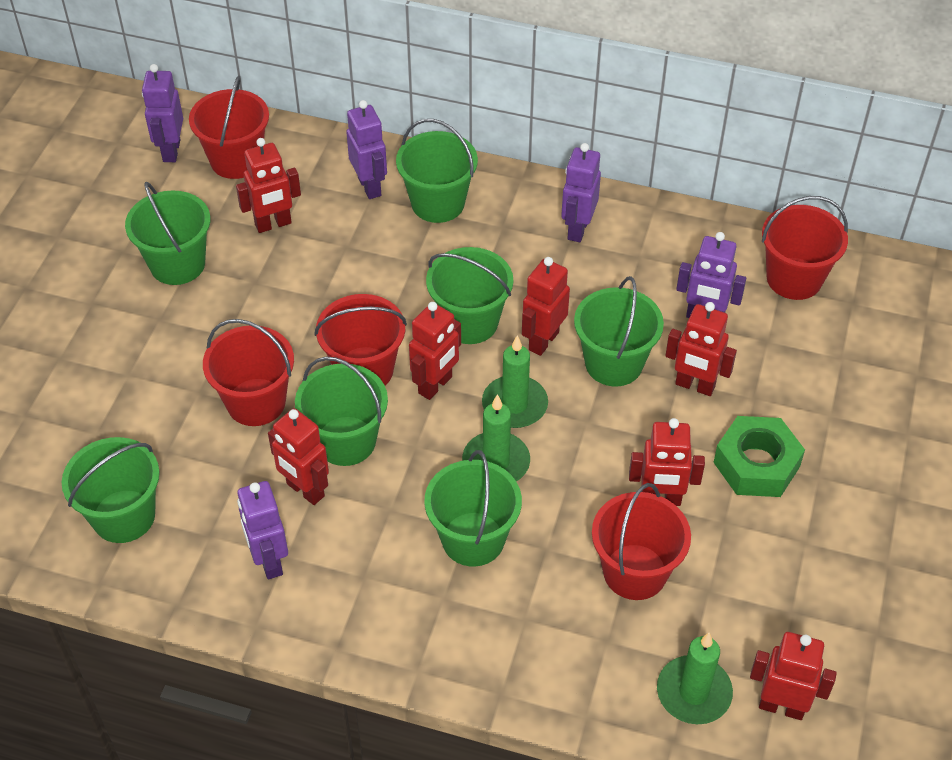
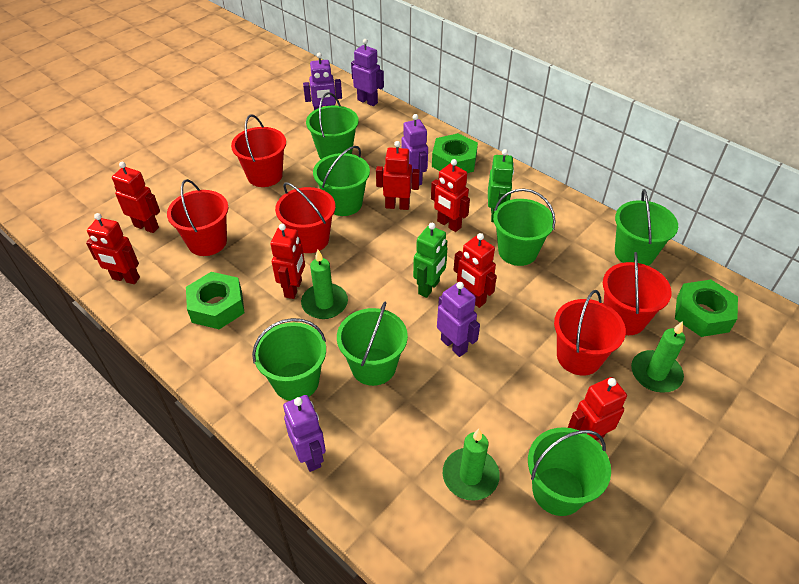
green nut: 1 -> 3
green robot: 0 -> 2

